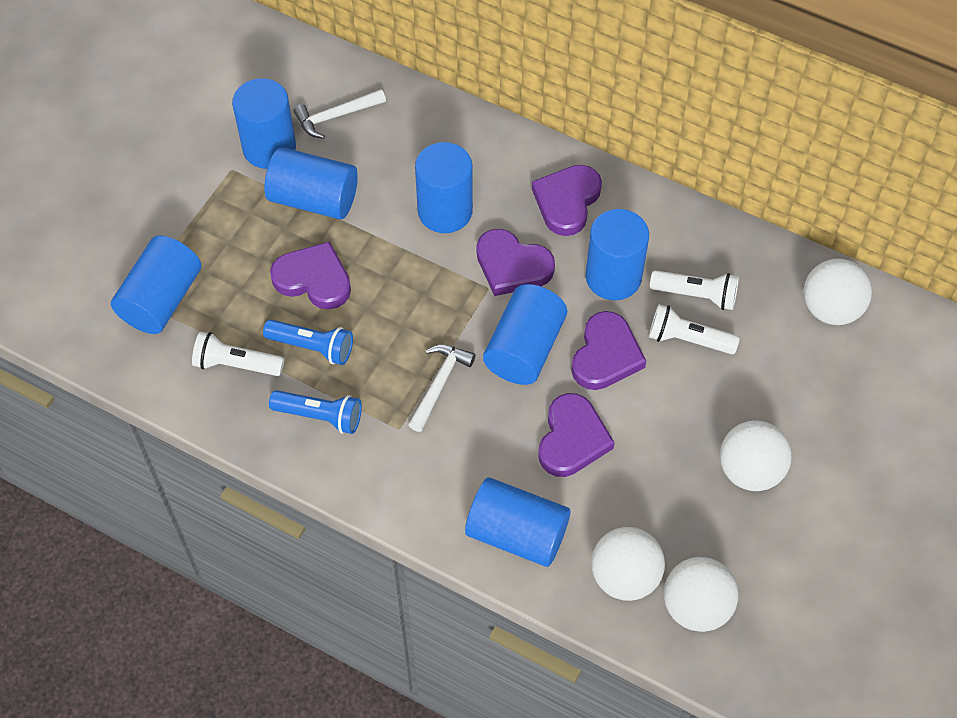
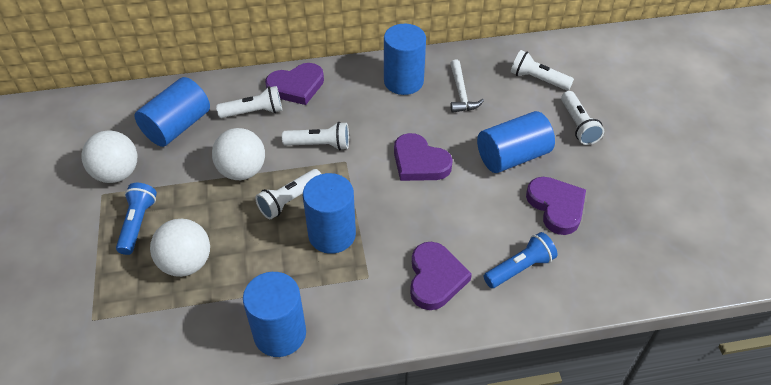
blue cylinder: 7 -> 5
purple heart: 5 -> 4
white ball: 4 -> 3
white flashlight: 3 -> 5
white hammer: 2 -> 1

